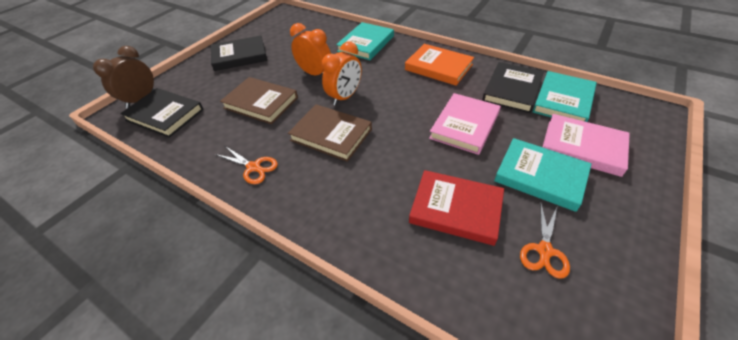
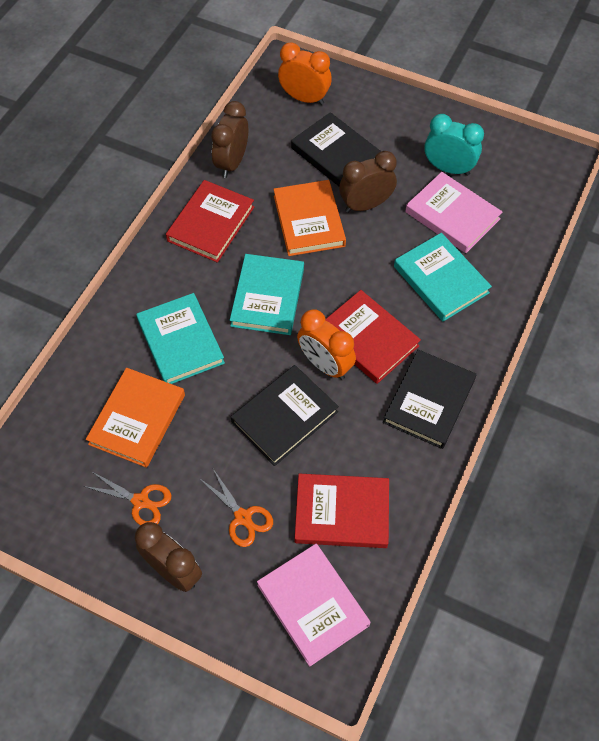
brown book: 2 -> 0
brown clock: 1 -> 3
orange book: 1 -> 2
red book: 1 -> 3
turquoise clock: 0 -> 1

